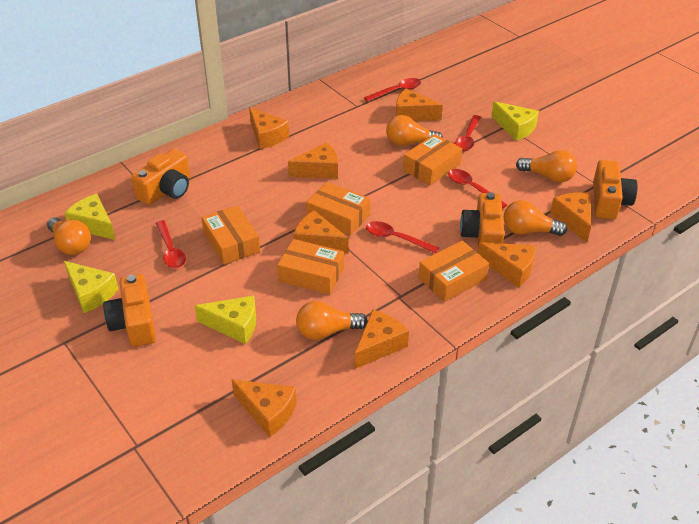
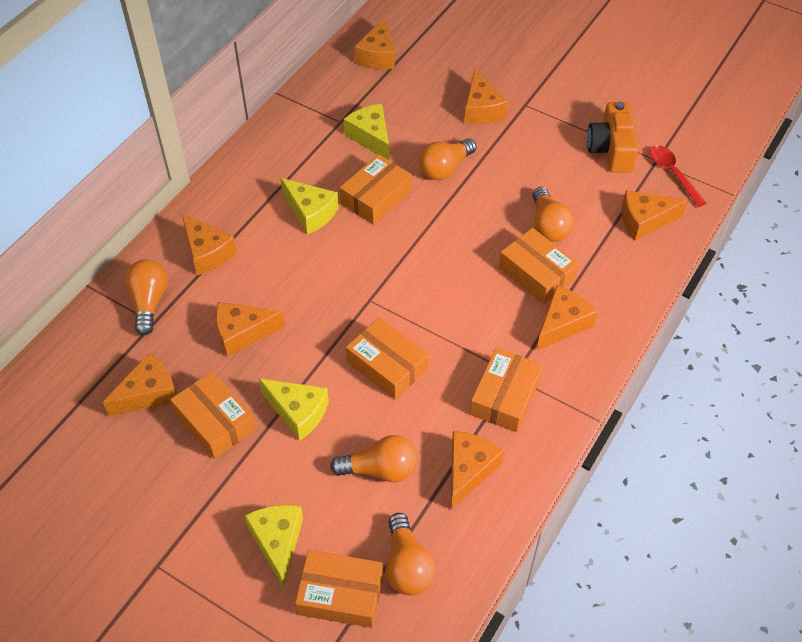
orange box: 5 -> 6
orange camera: 4 -> 1
red spoon: 5 -> 1

